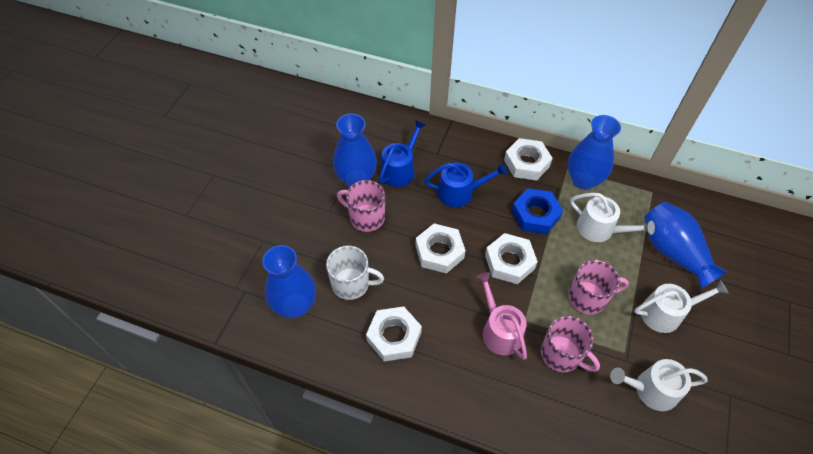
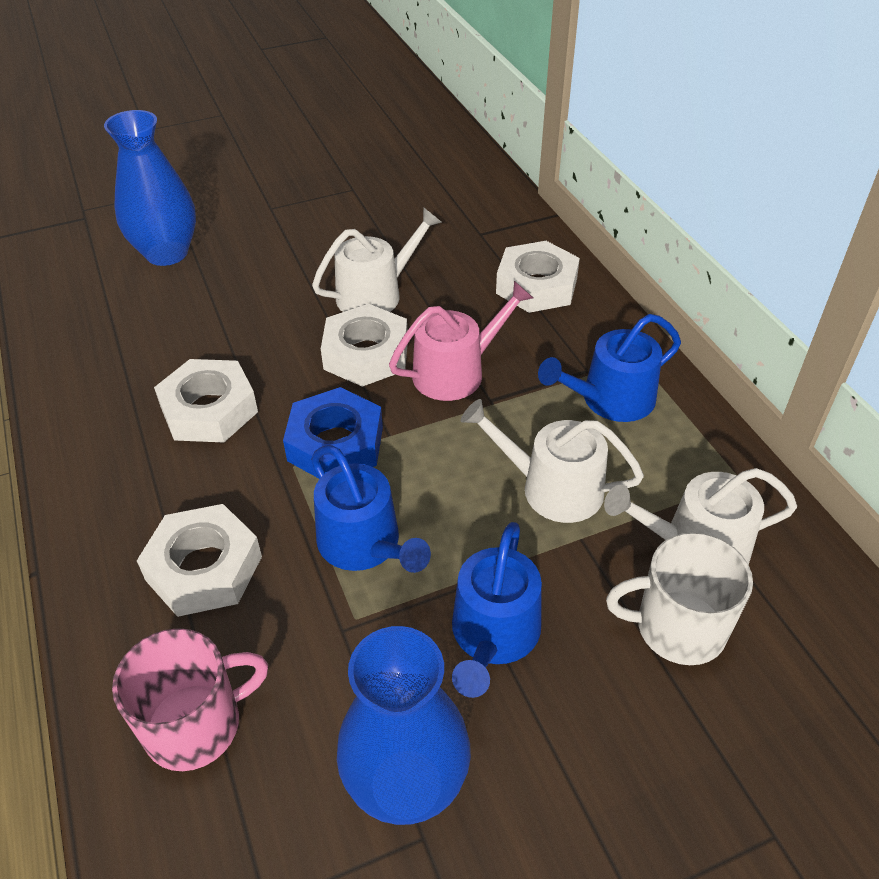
blue vase: 4 -> 2
blue watering can: 2 -> 3
pink mug: 3 -> 1

